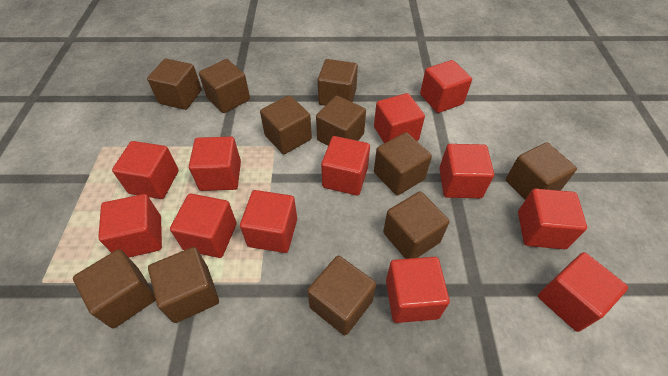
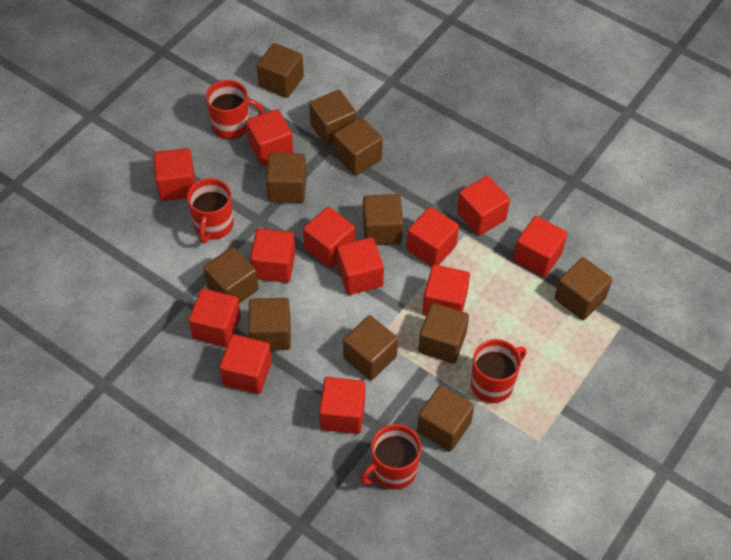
red mug: 0 -> 4

